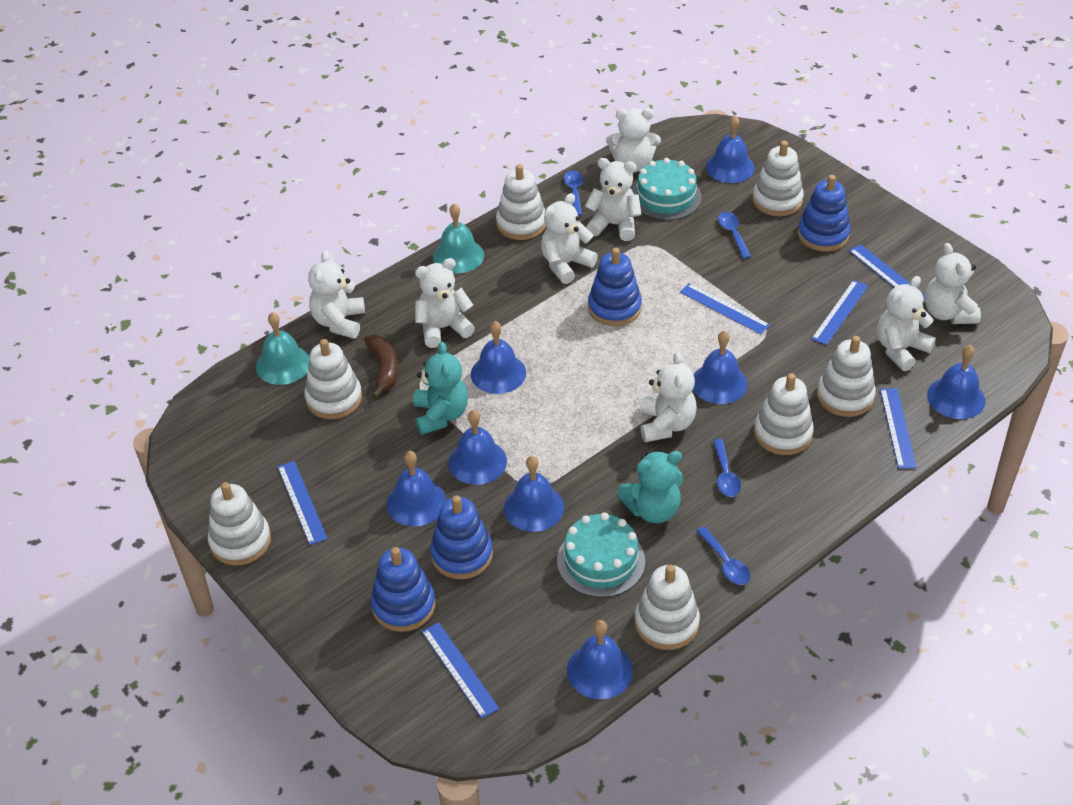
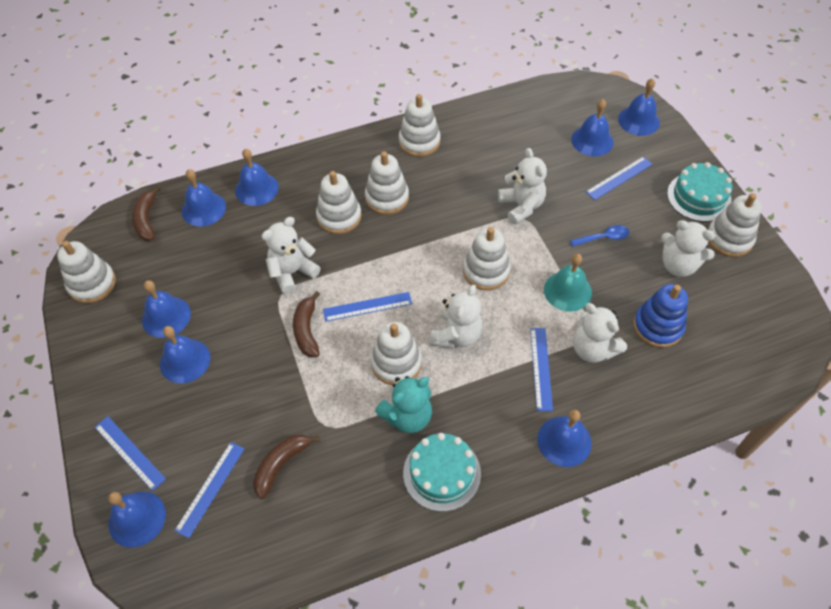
blue ruler: 6 -> 5
blue spoon: 4 -> 1
blue stacking toy: 4 -> 1
brown banana: 1 -> 3
turquoise bell: 2 -> 1
turquoise teddy bear: 2 -> 1
white teddy bear: 8 -> 5

